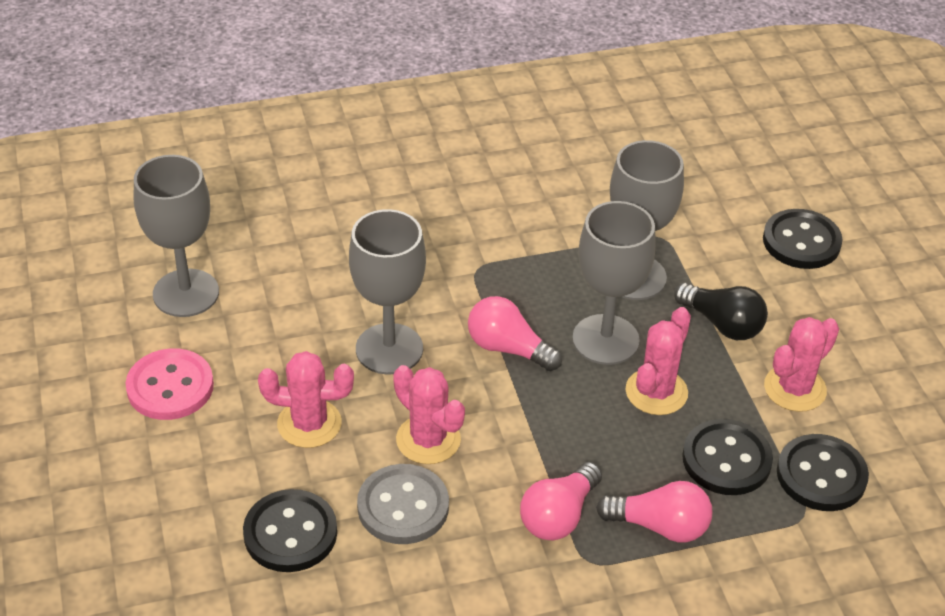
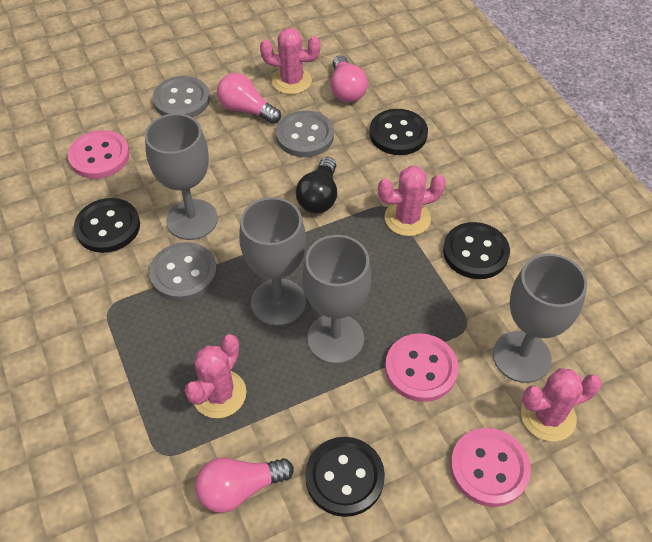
grey button: 1 -> 3
pink button: 1 -> 3

